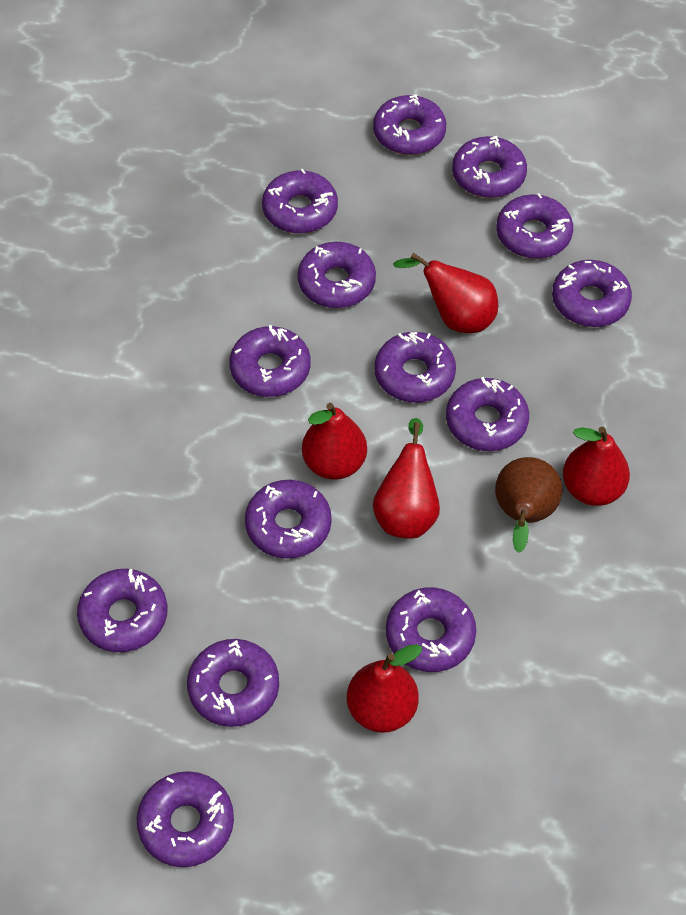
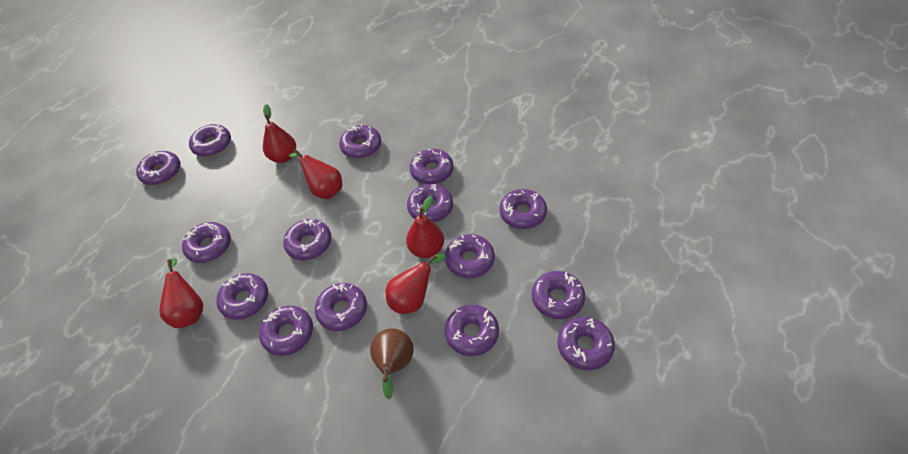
purple donut: 14 -> 15

